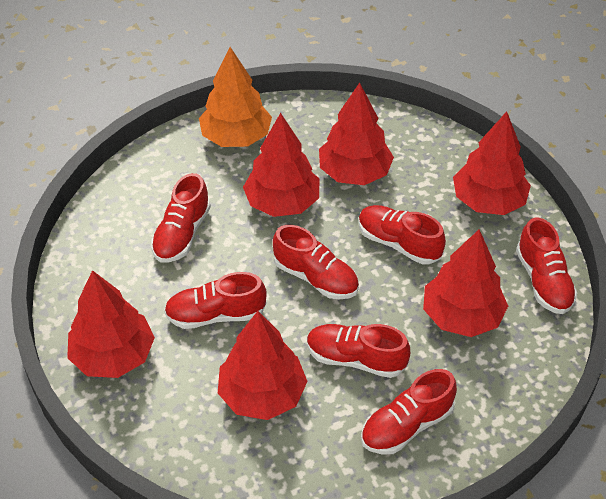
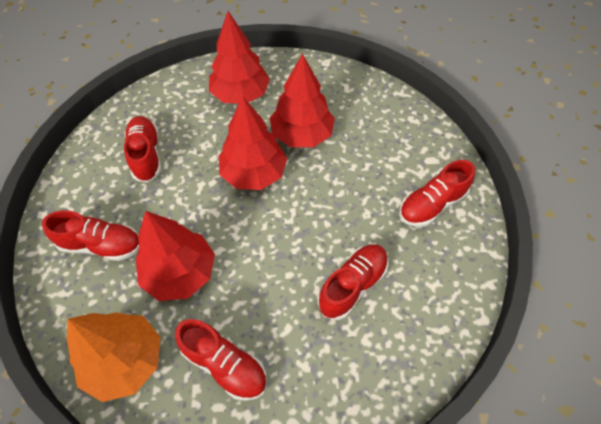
red shoe: 7 -> 5
red tree: 6 -> 4

